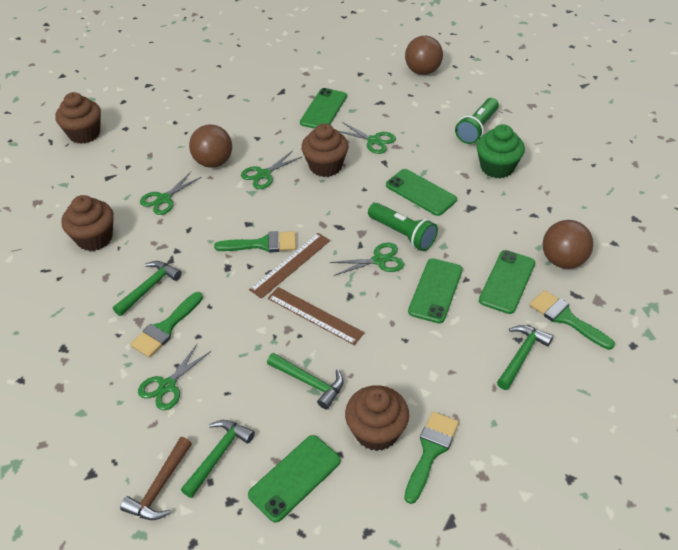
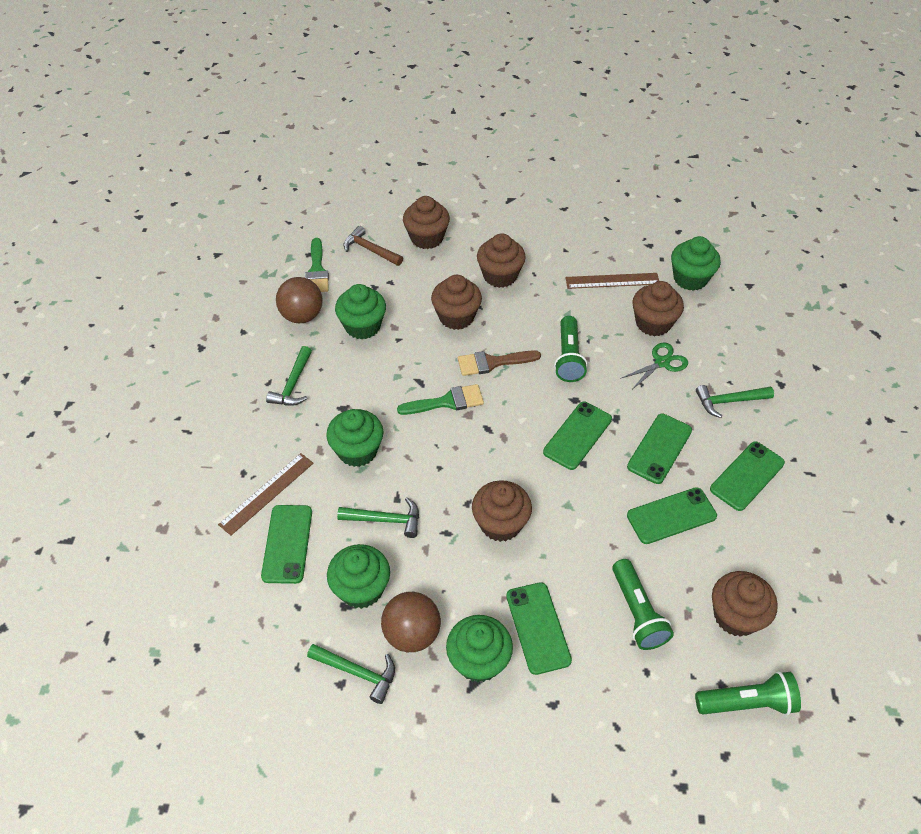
brown ball: 3 -> 2
brown brush: 0 -> 1
brown cupcake: 4 -> 6
green brush: 4 -> 2
green cupcake: 1 -> 5
green flashlight: 2 -> 3
green phone: 5 -> 6
green scissors: 5 -> 1

